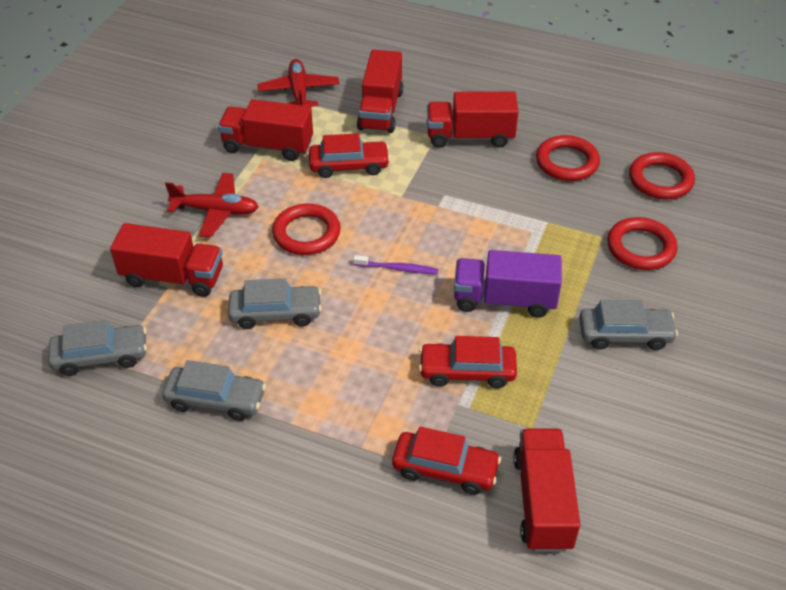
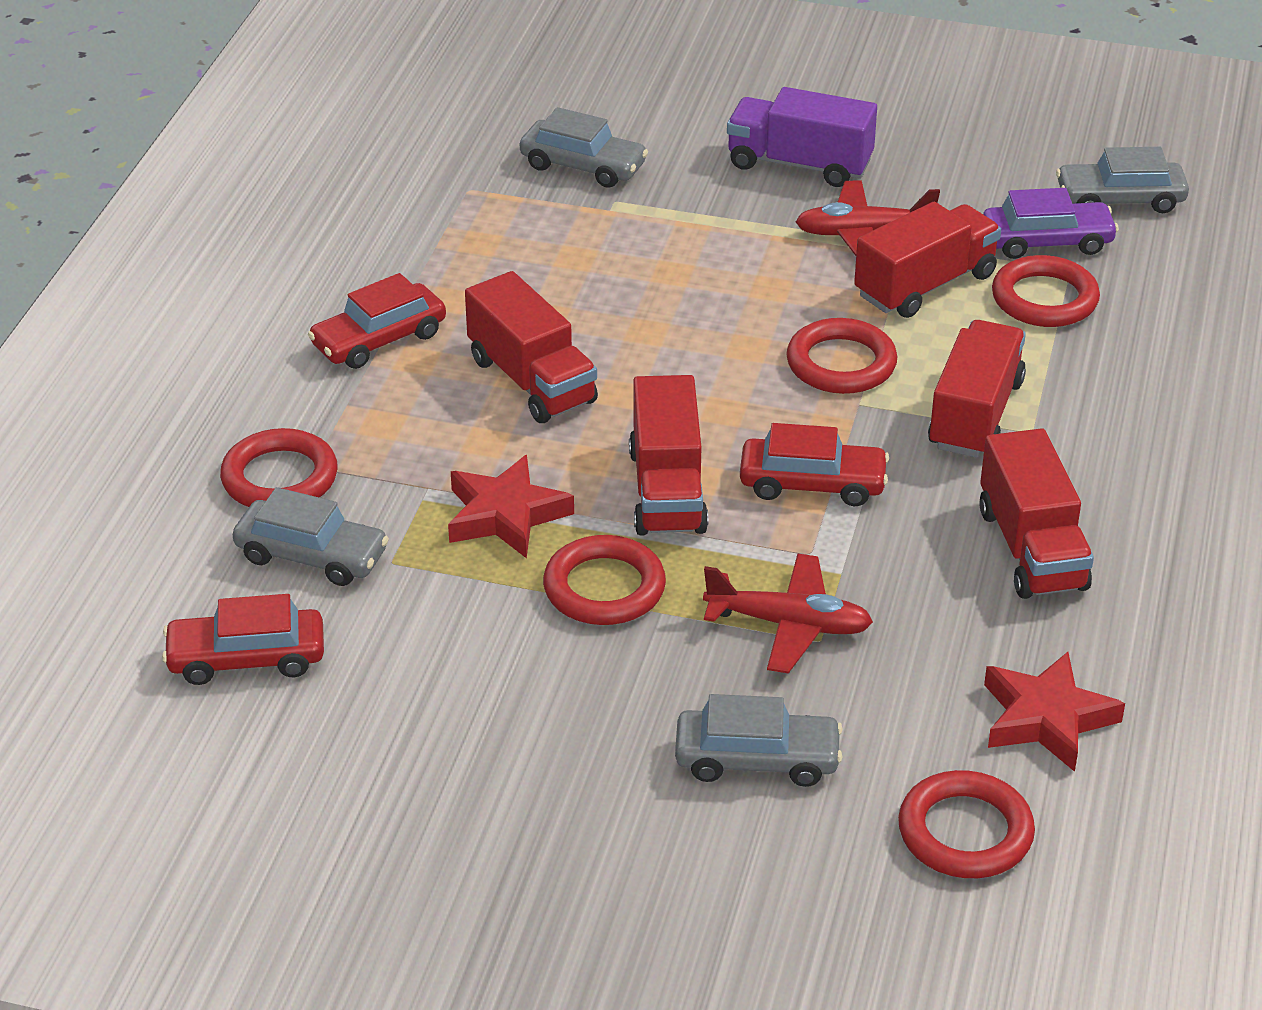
purple car: 0 -> 1
purple toothbrush: 1 -> 0
red ring: 4 -> 5
red star: 0 -> 2

